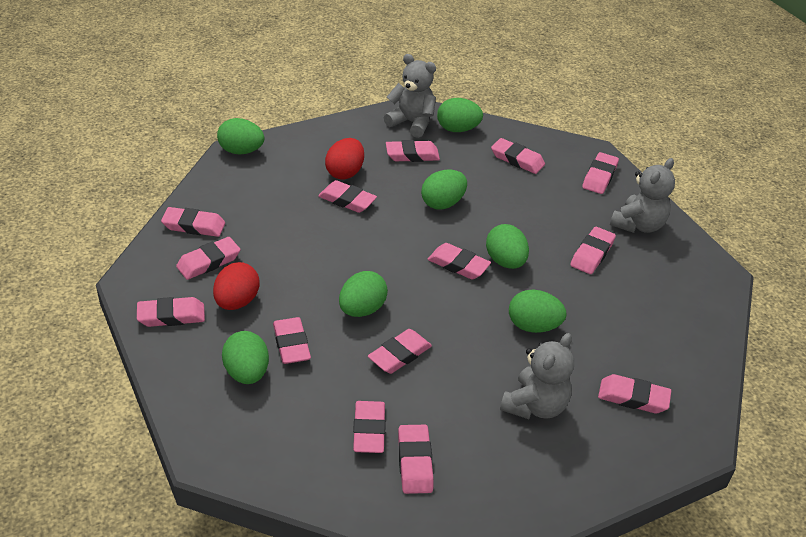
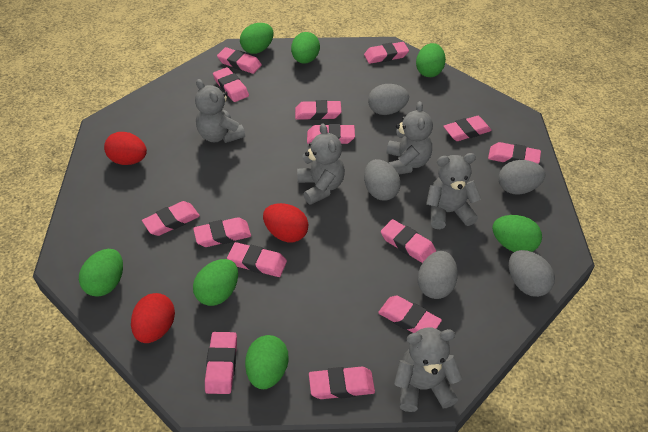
grey egg: 0 -> 5
grey teddy bear: 3 -> 5
red egg: 2 -> 3

